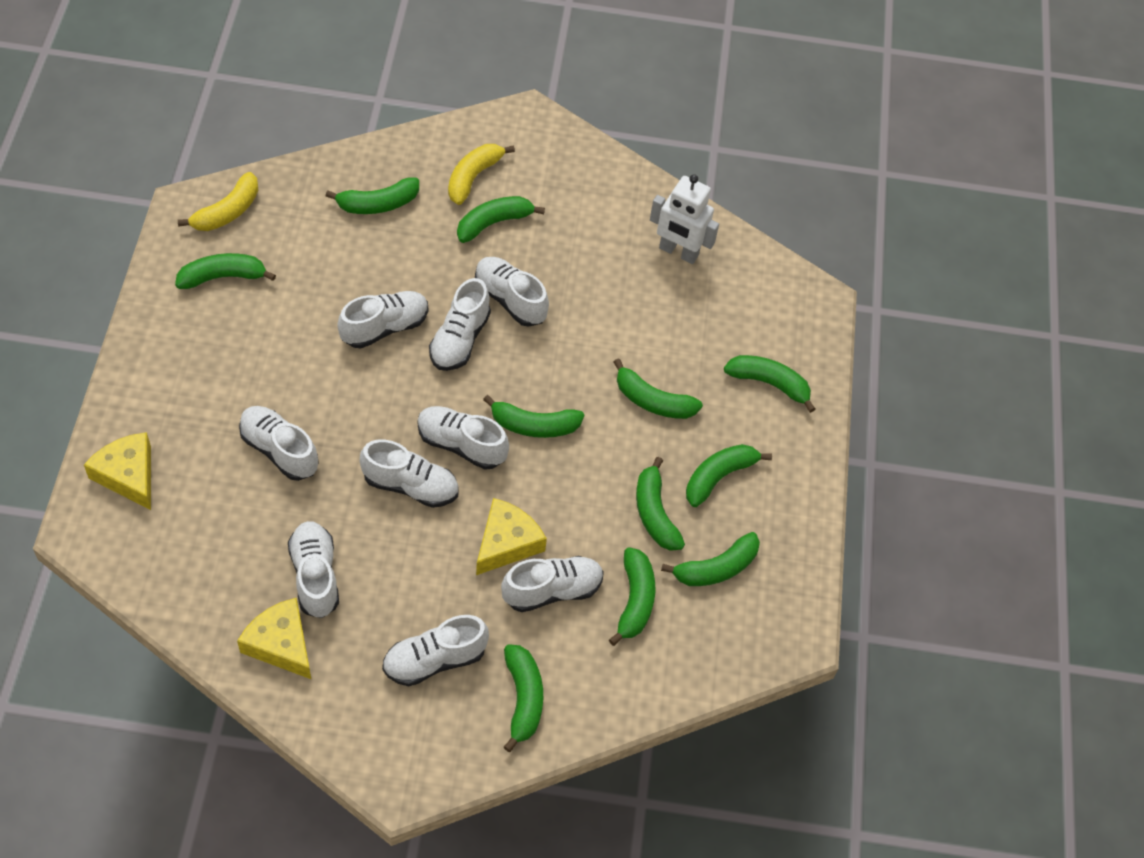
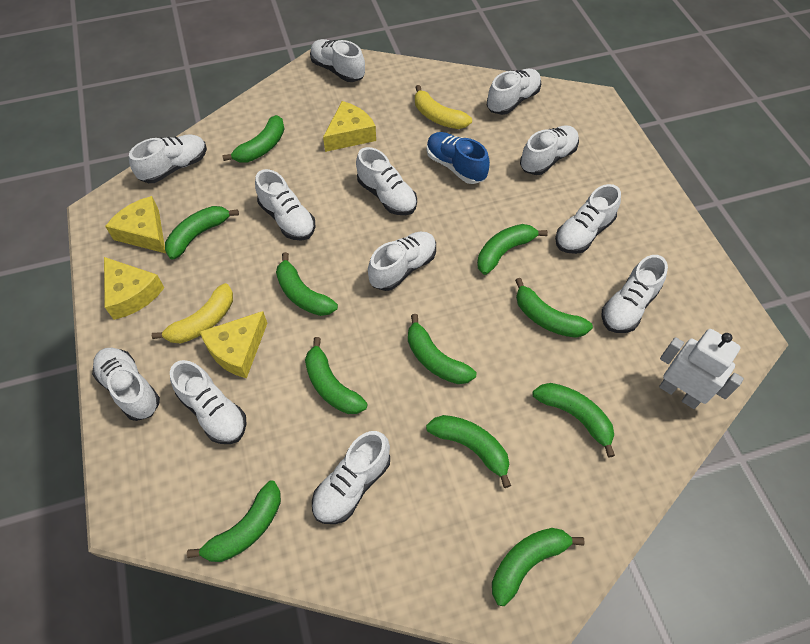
blue shoe: 0 -> 1
white shoe: 9 -> 12
yellow cheese: 3 -> 4

